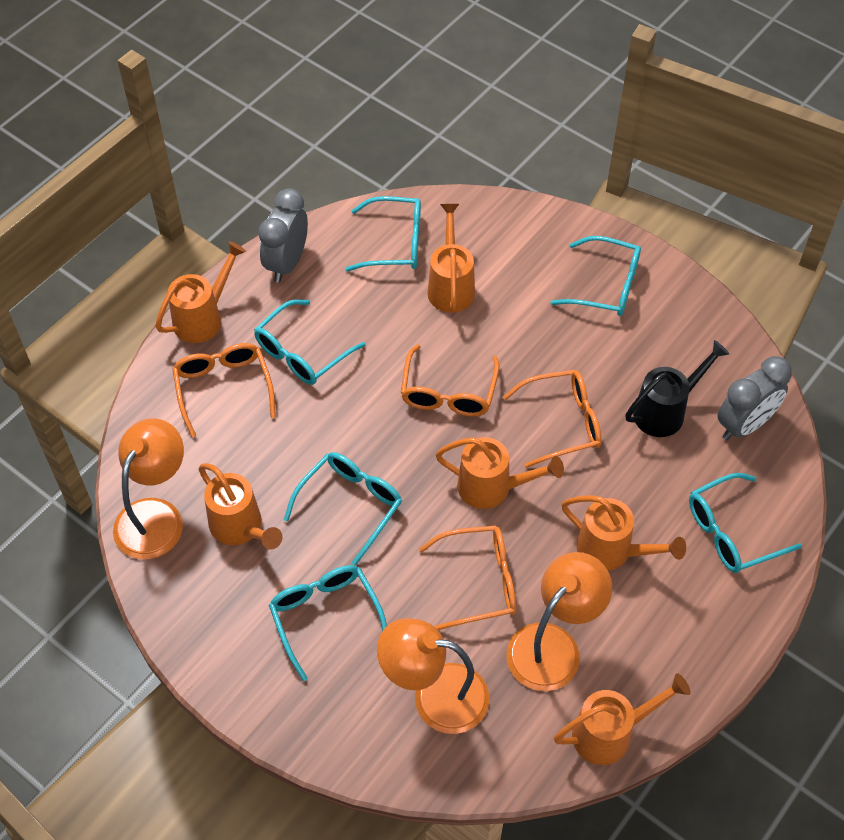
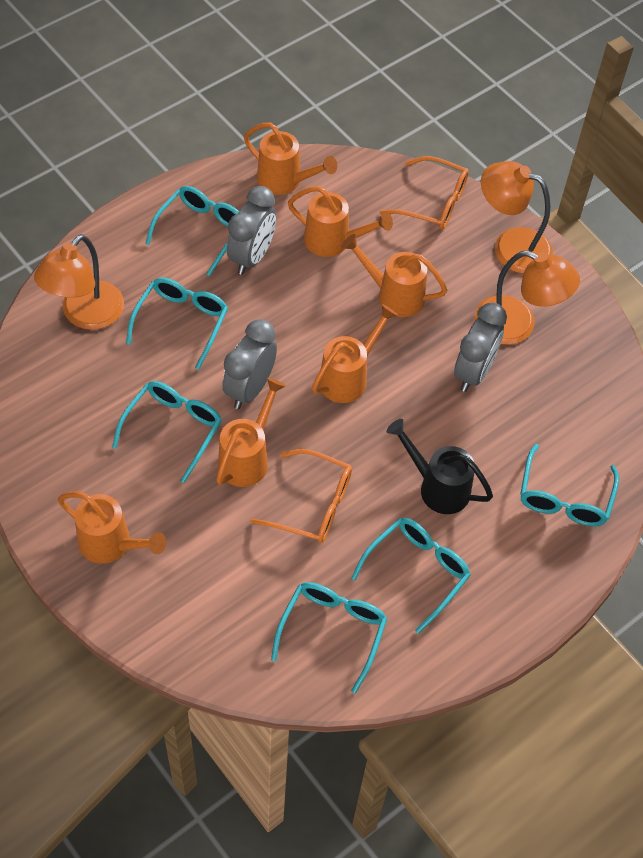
grey clock: 2 -> 3
orange glasses: 4 -> 2

